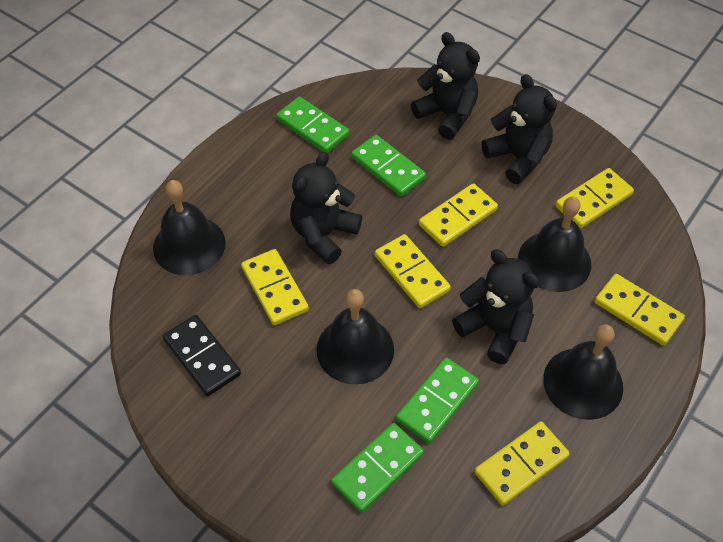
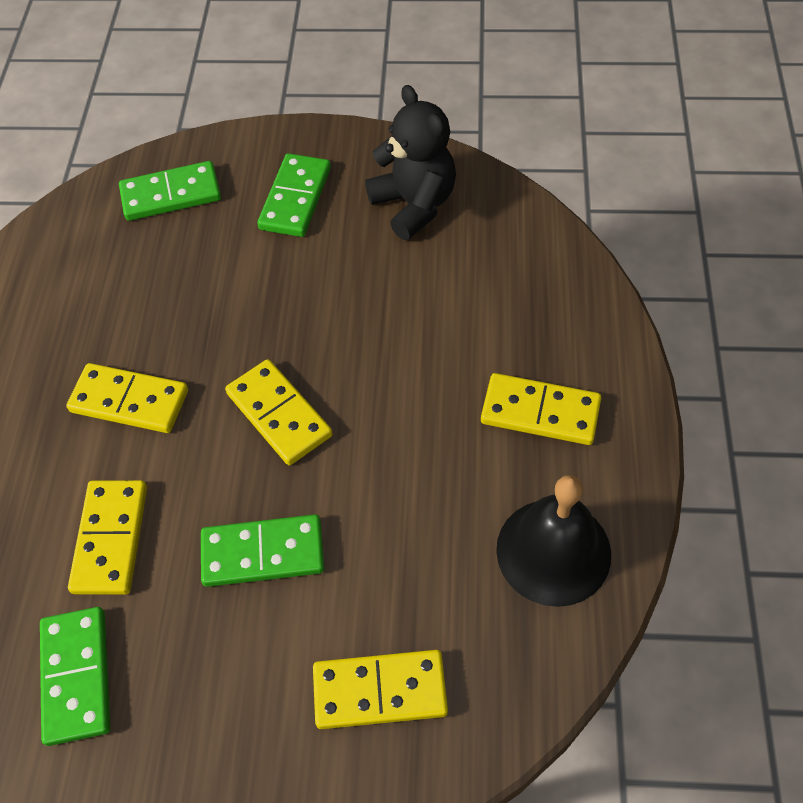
black bell: 4 -> 1
black domino: 1 -> 0
black teddy bear: 4 -> 1
yellow domino: 6 -> 5

